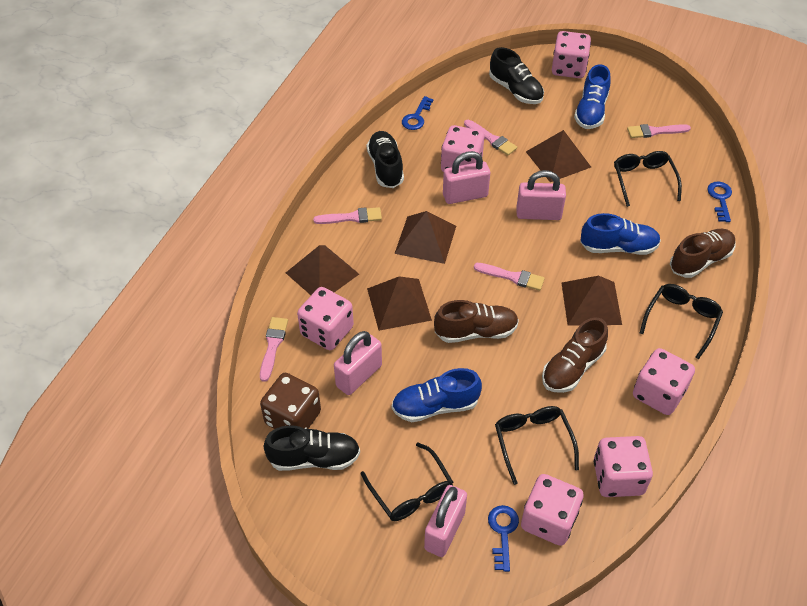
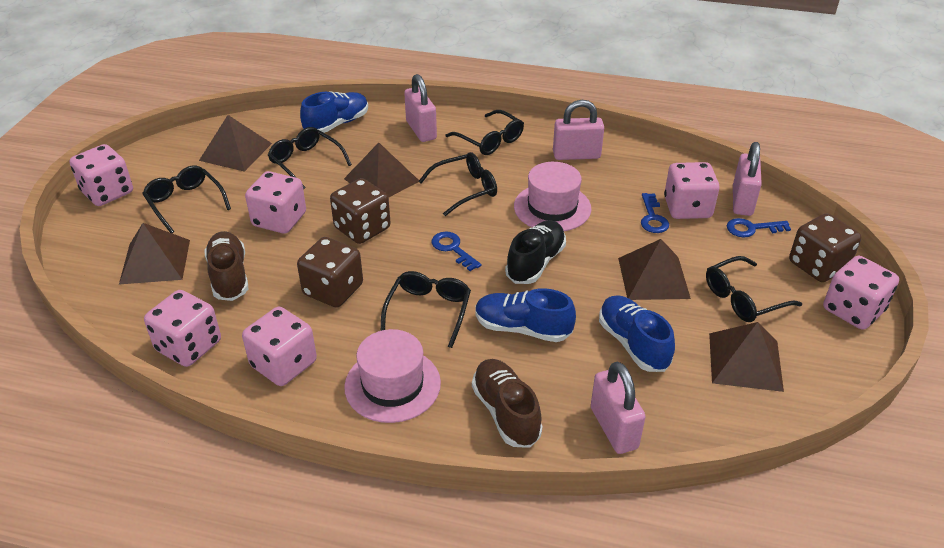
black glasses: 4 -> 6
black shoe: 3 -> 1
brown dice: 1 -> 3
brown shoe: 3 -> 2
pink brush: 5 -> 0
pink hat: 0 -> 2

